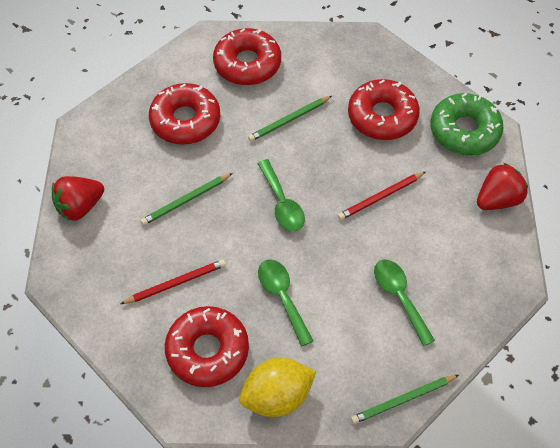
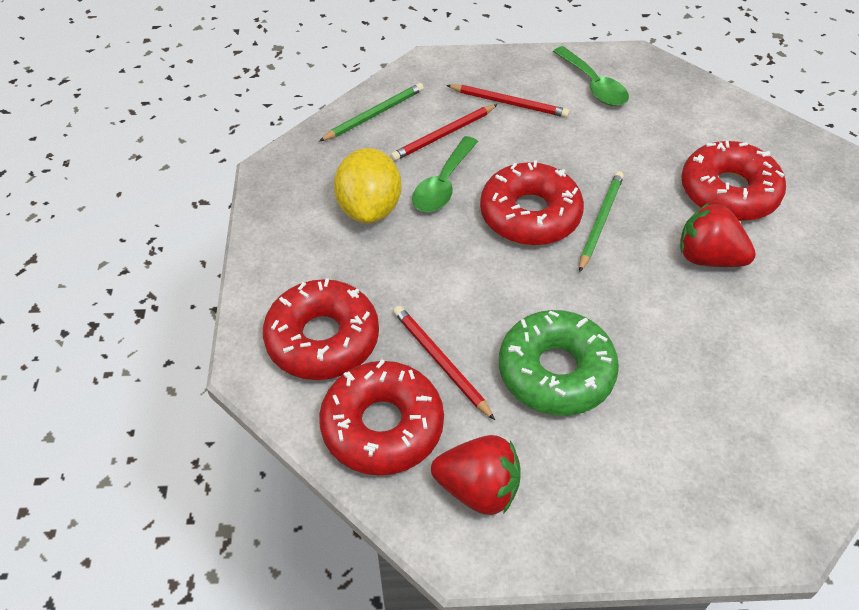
green pencil: 3 -> 2
green spoon: 3 -> 2
red pencil: 2 -> 3

